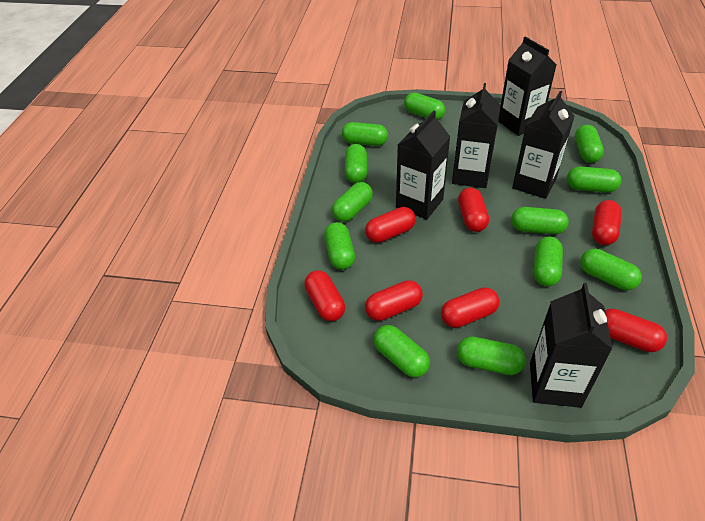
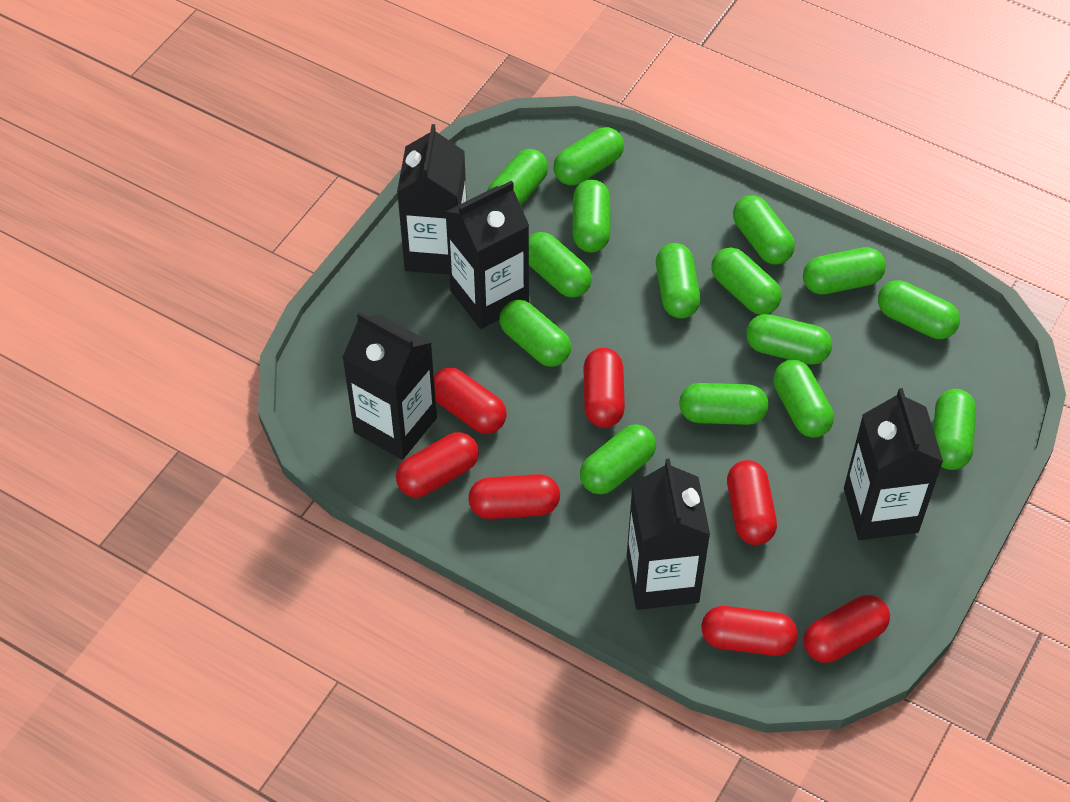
green capsule: 12 -> 15

